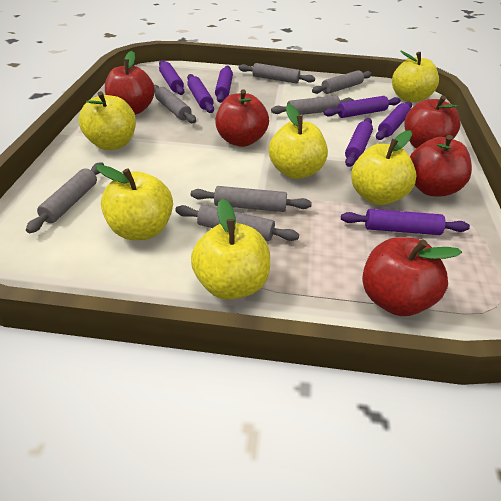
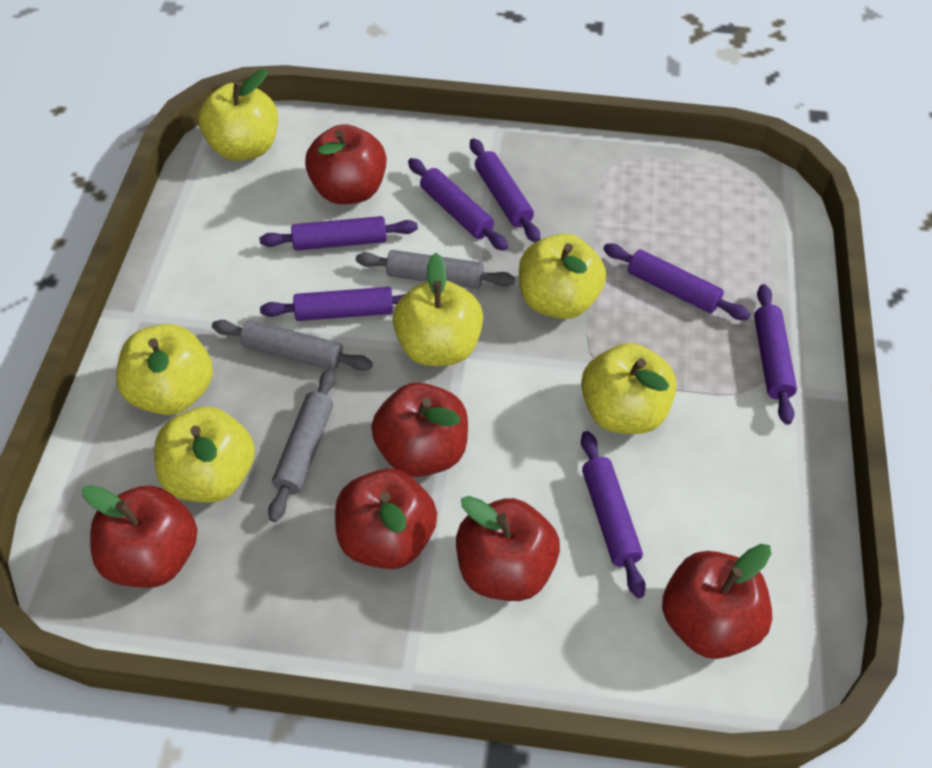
grey rolling pin: 7 -> 3
red apple: 5 -> 6

